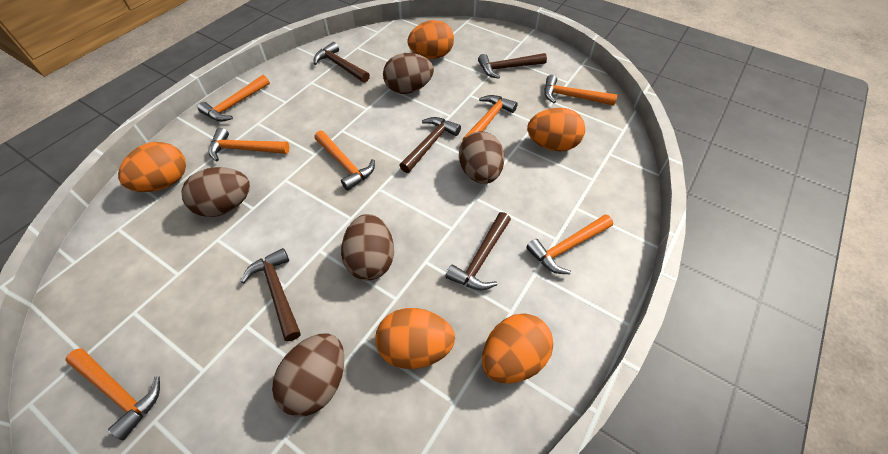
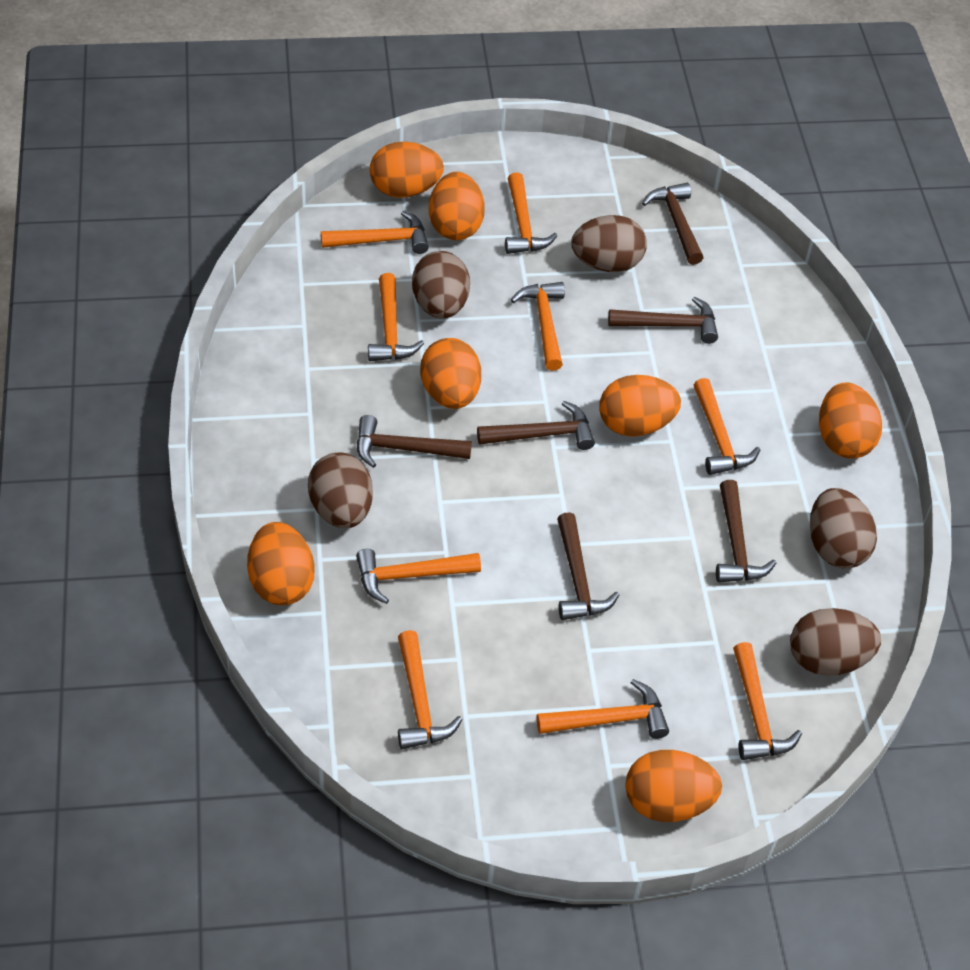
brown hammer: 5 -> 6
orange egg: 5 -> 7
orange hammer: 7 -> 9

